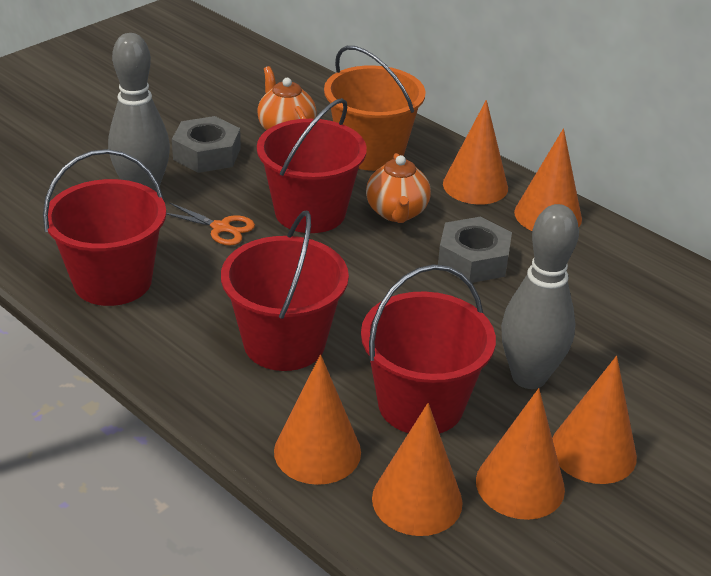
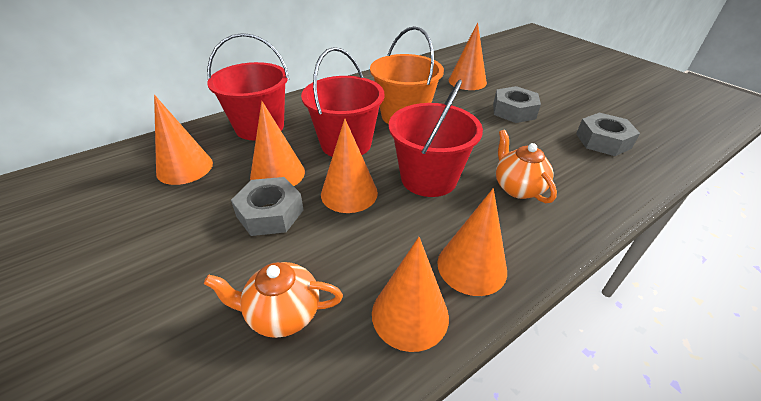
grey bowling pin: 2 -> 0
grey nut: 2 -> 3
orange scissors: 1 -> 0
red bucket: 4 -> 3

